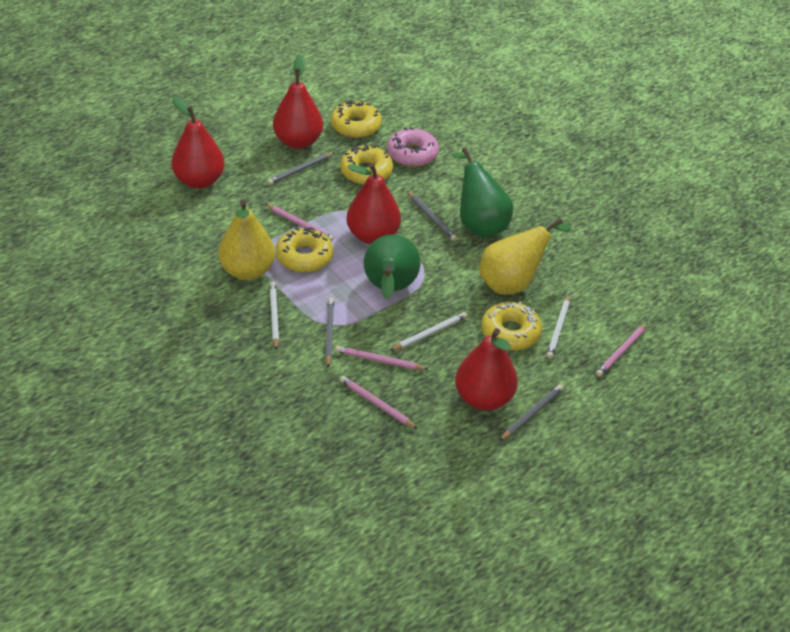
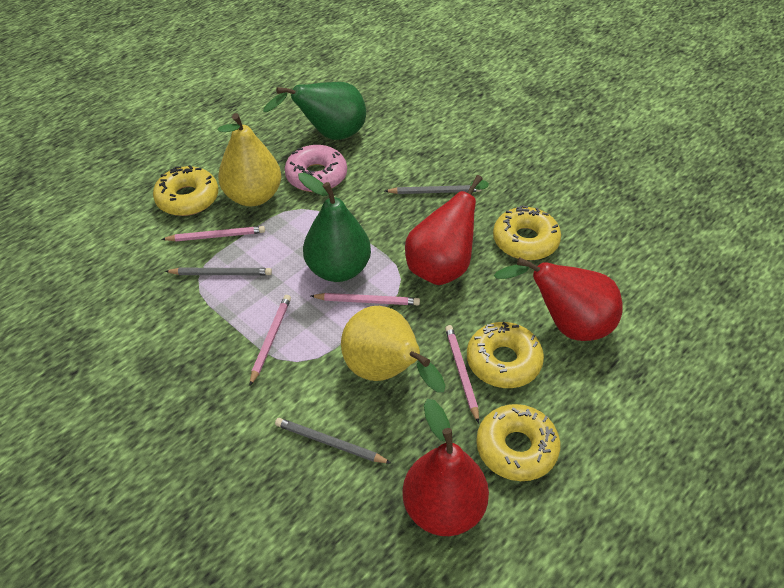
grey pencil: 4 -> 3
red pear: 4 -> 3
white pencil: 3 -> 0

